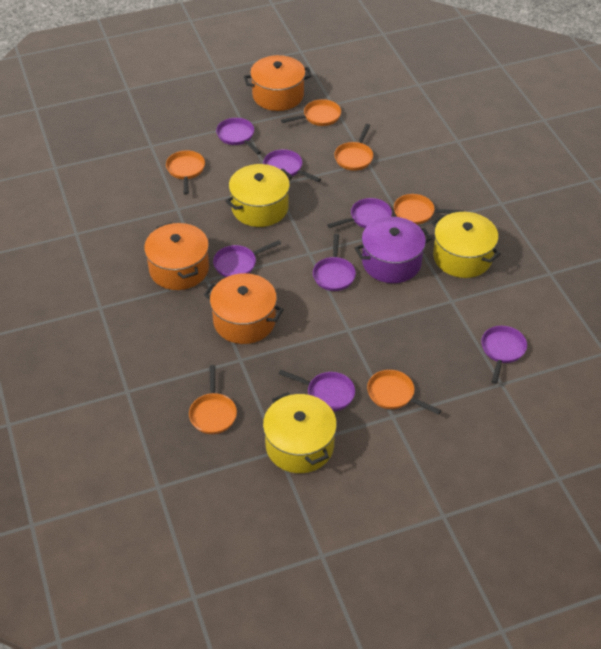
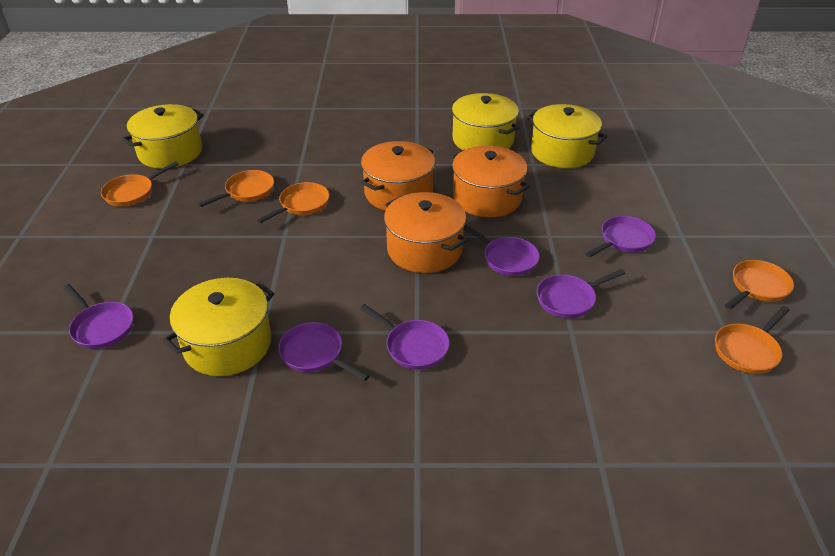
orange pan: 6 -> 5
purple pan: 7 -> 6
purple pot: 1 -> 0
yellow pot: 3 -> 4

